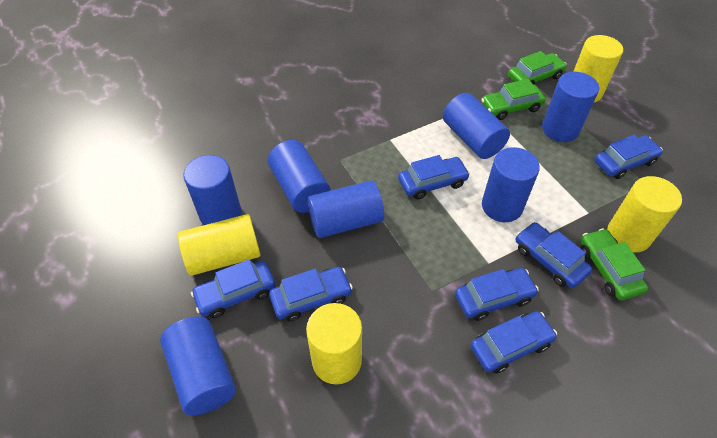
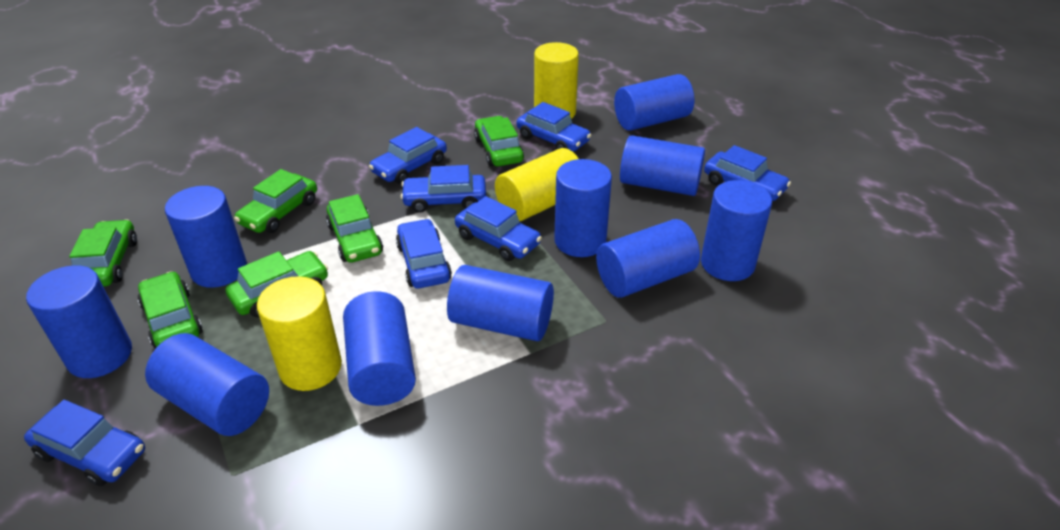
blue cylinder: 7 -> 10
green car: 3 -> 6
yellow cylinder: 4 -> 3

